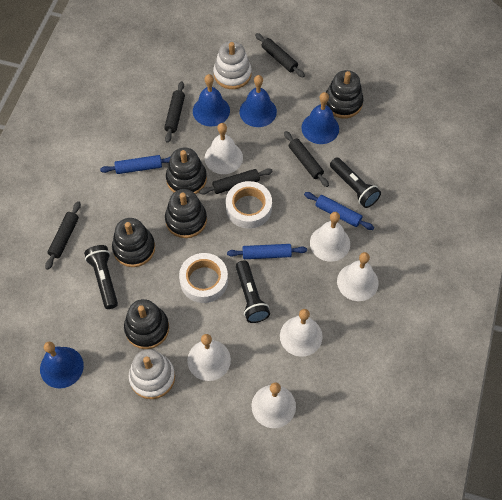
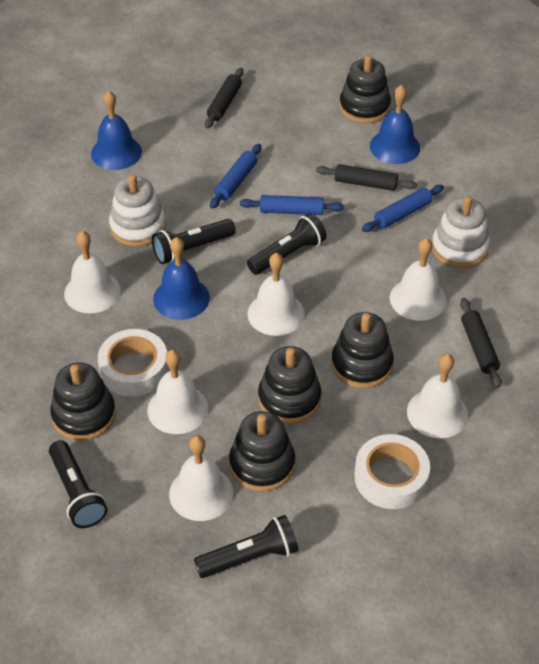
black flashlight: 3 -> 4
black rolling pin: 5 -> 3
blue bell: 4 -> 3

